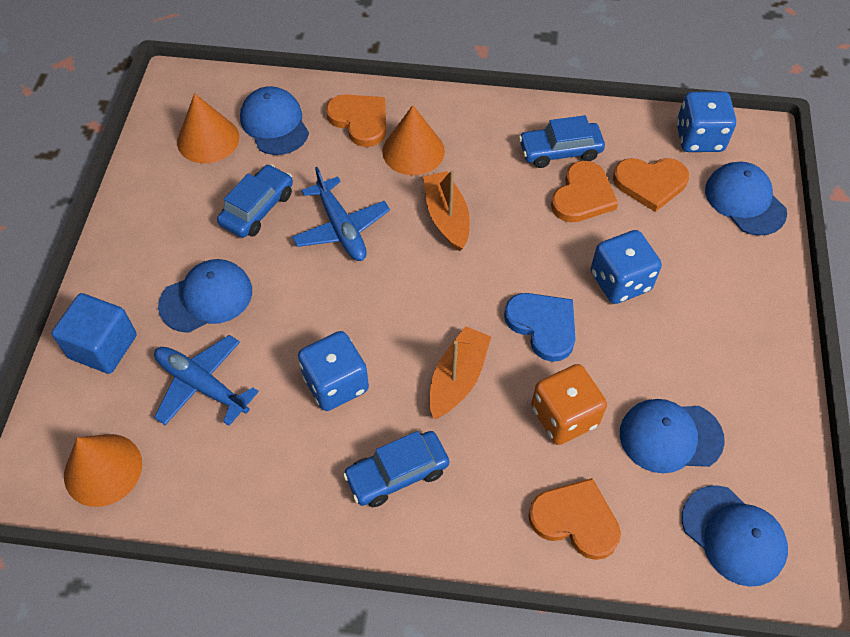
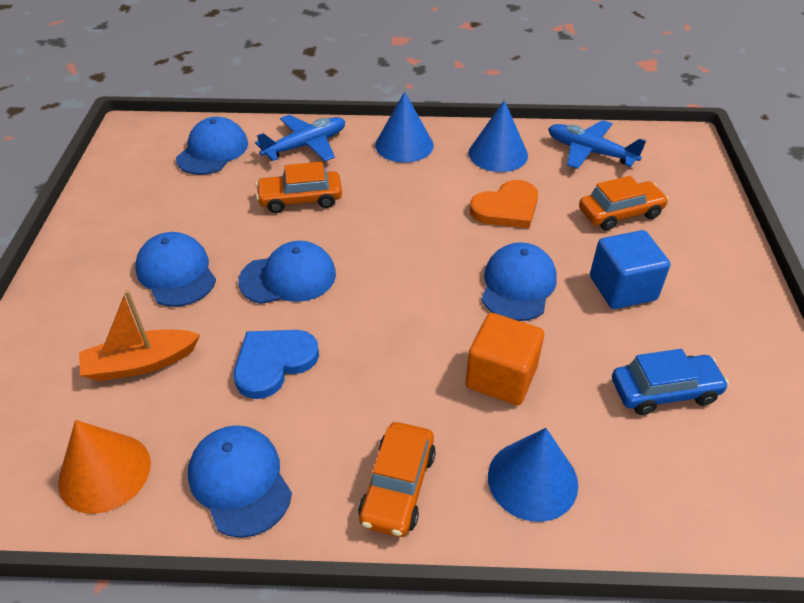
blue car: 3 -> 1
blue cone: 0 -> 3
blue dice: 3 -> 0
orange boat: 2 -> 1
orange car: 0 -> 3
orange cone: 3 -> 1
orange cube: 0 -> 1
orange dice: 1 -> 0
orange heart: 4 -> 1

